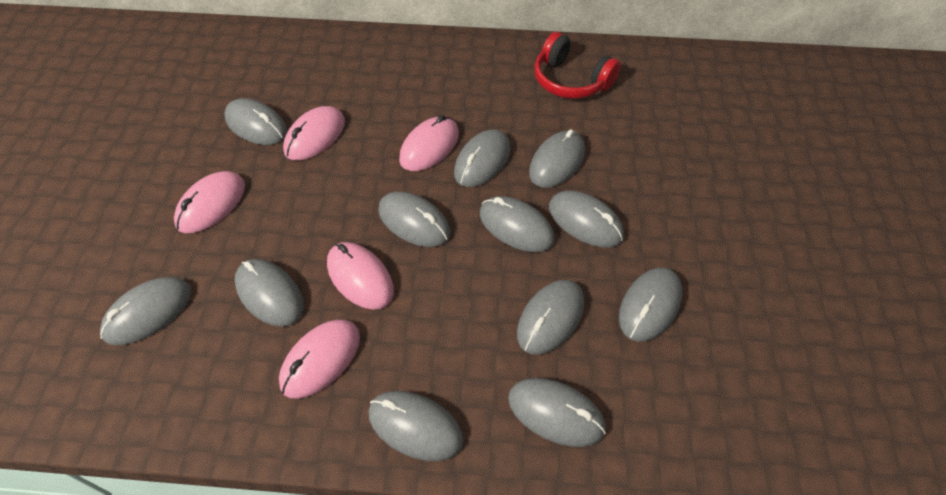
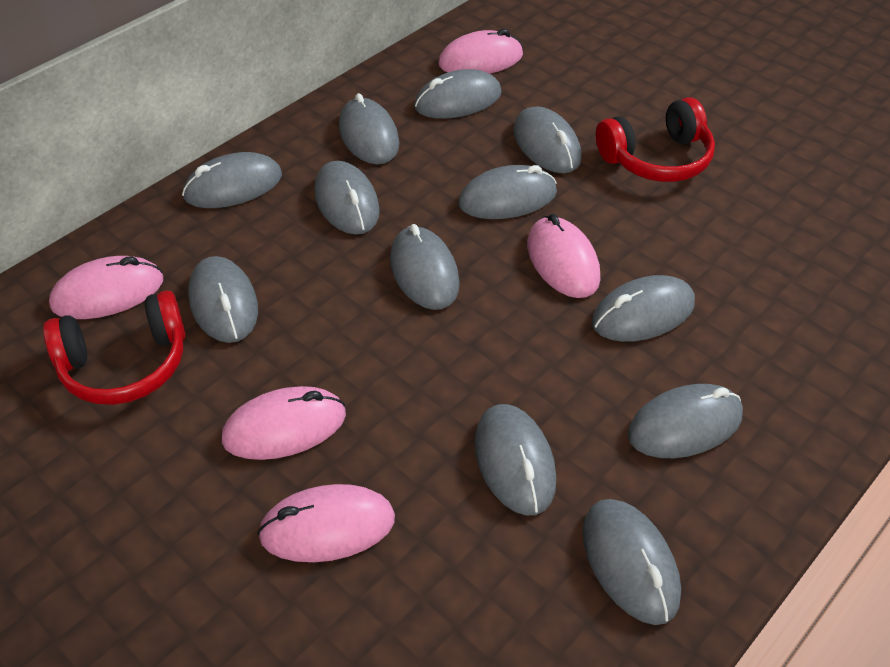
red headphones: 1 -> 2

